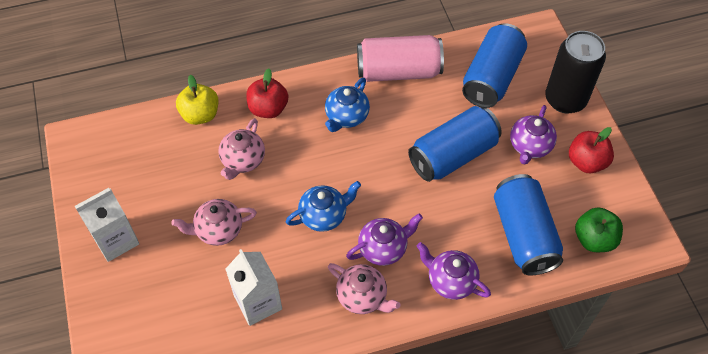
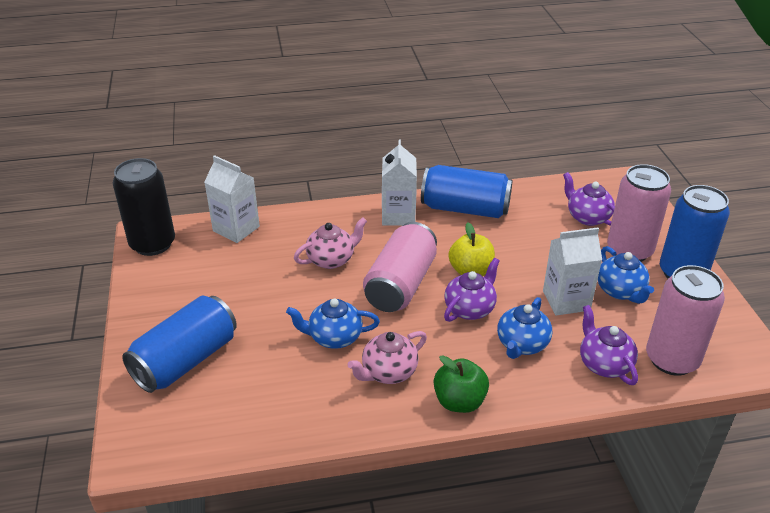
blue teapot: 2 -> 3
pink can: 1 -> 3
pink teapot: 3 -> 2
red apple: 2 -> 0
white carton: 2 -> 3

